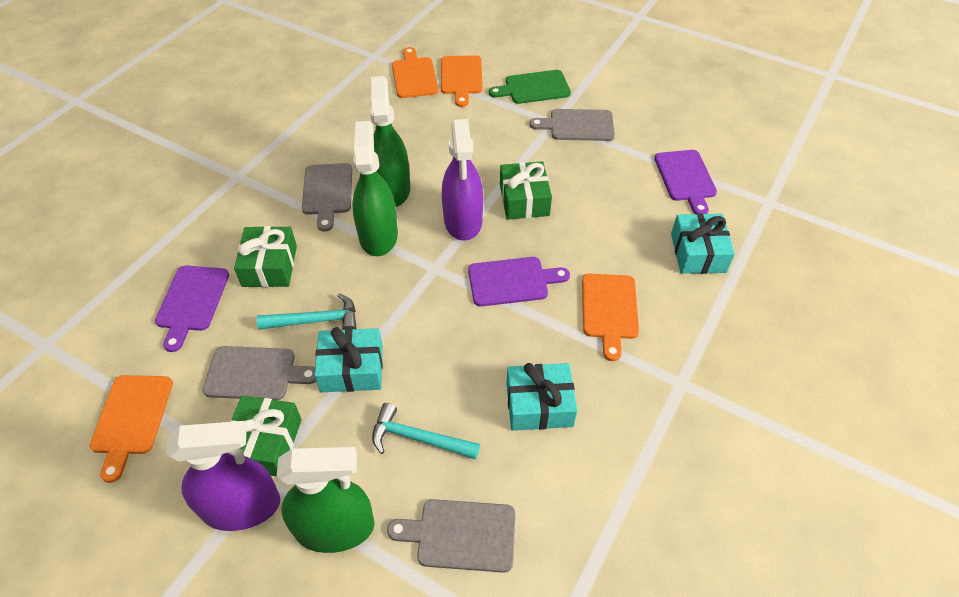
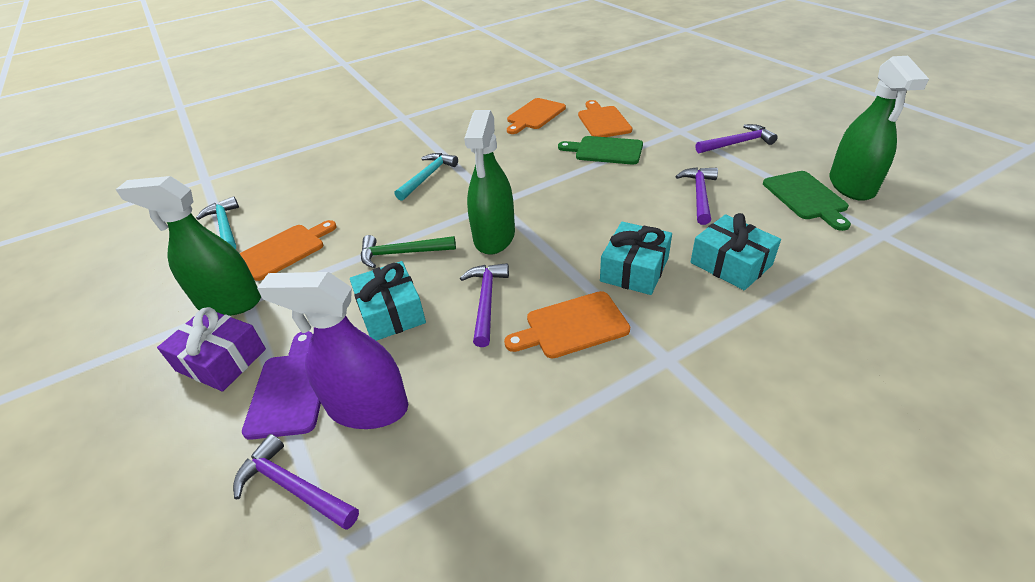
green cutting board: 1 -> 2
green gift: 3 -> 0
green hammer: 0 -> 1
grey cutting board: 4 -> 0
purple cutting board: 3 -> 1
purple gift: 0 -> 1
purple hammer: 0 -> 4
purple spray bottle: 2 -> 1

